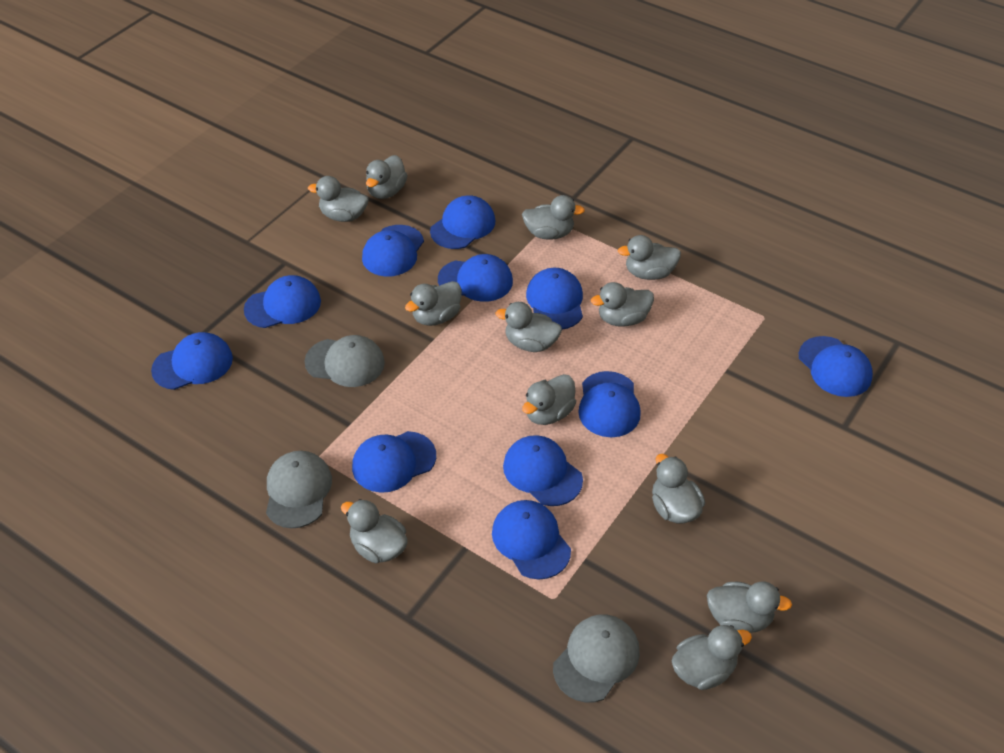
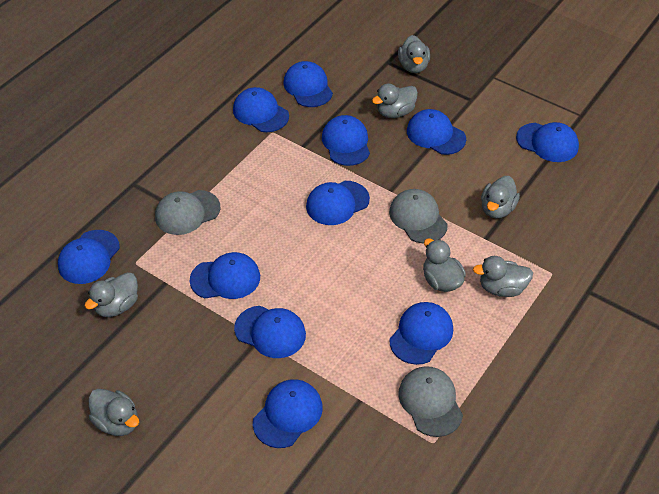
grey duck: 12 -> 7

